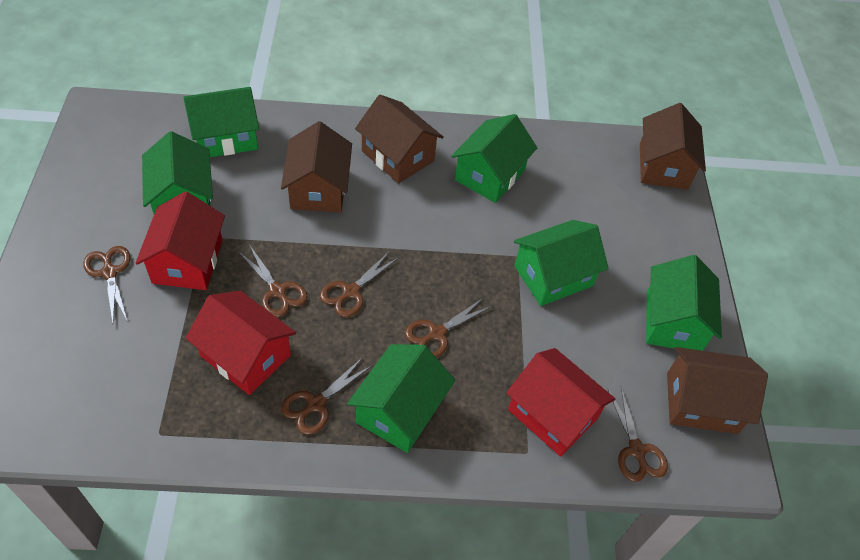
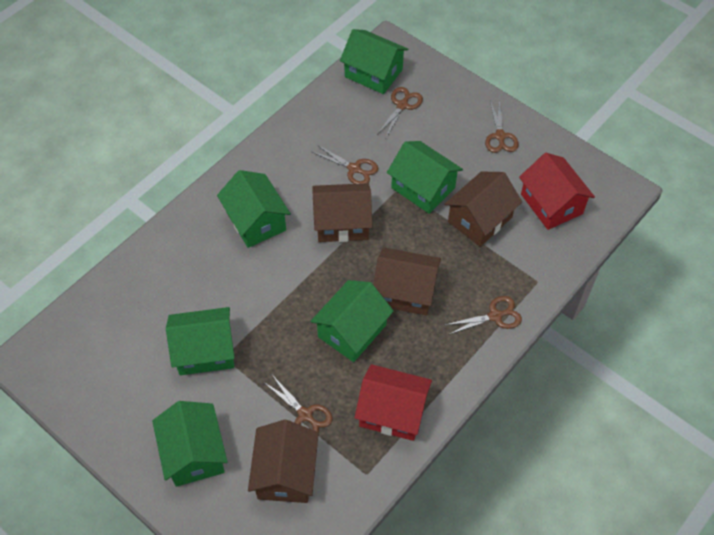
brown scissors: 6 -> 5
red house: 3 -> 2

